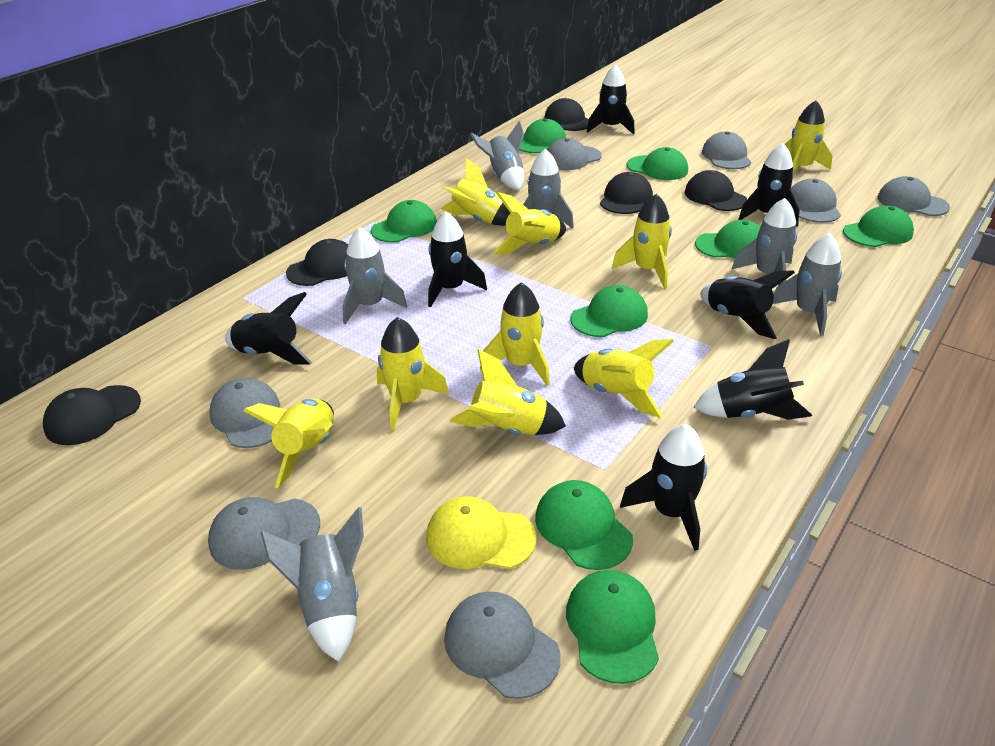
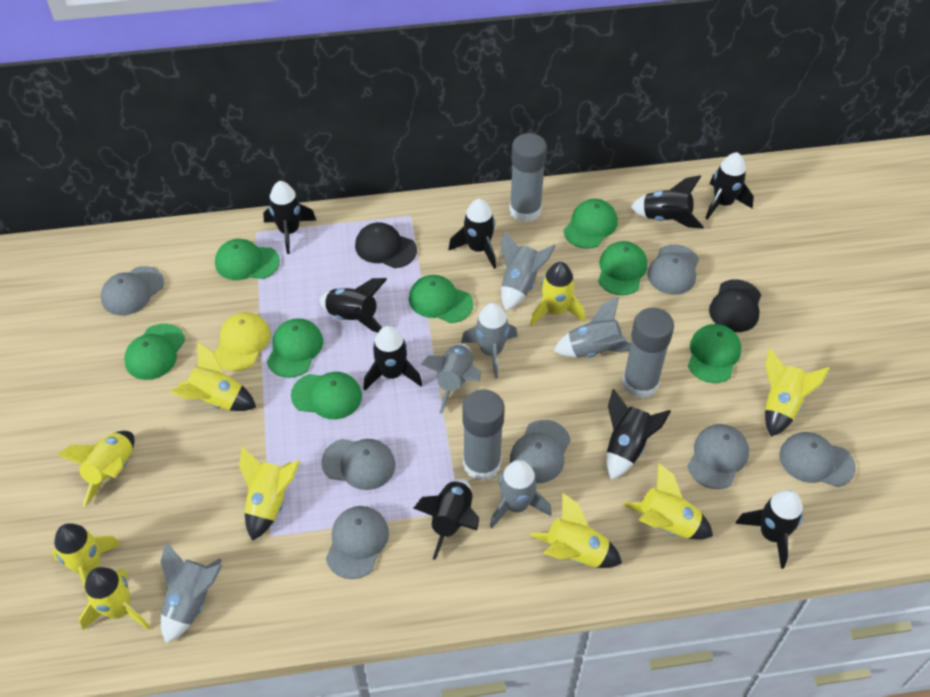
black cap: 5 -> 2
black rocket: 7 -> 9
grey glue stick: 0 -> 3

